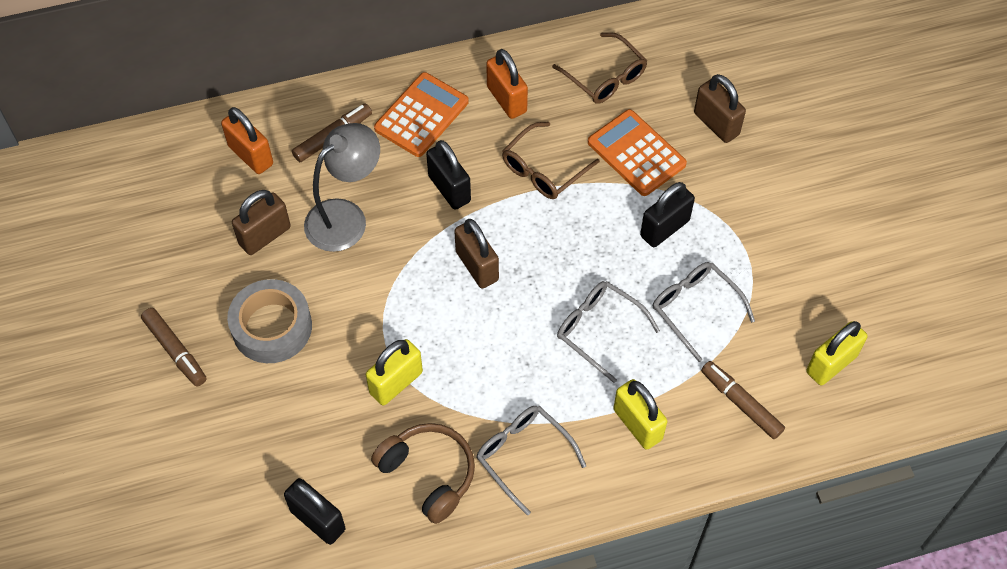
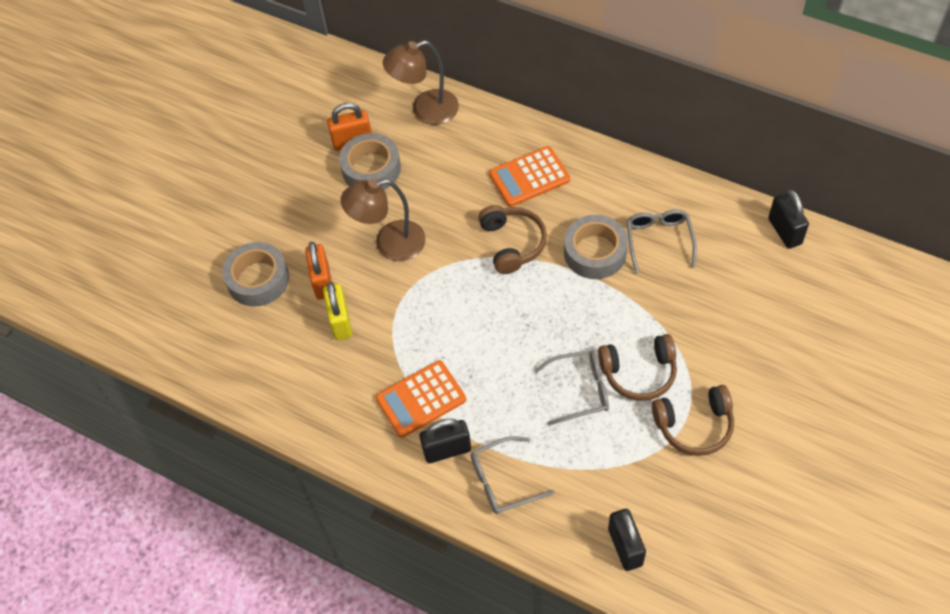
brown glasses: 2 -> 0
brown headphones: 1 -> 3
brown lamp: 0 -> 2
brown marker: 3 -> 0
brown padlock: 3 -> 0
grey lamp: 1 -> 0
grey tape: 1 -> 3
yellow padlock: 3 -> 1

